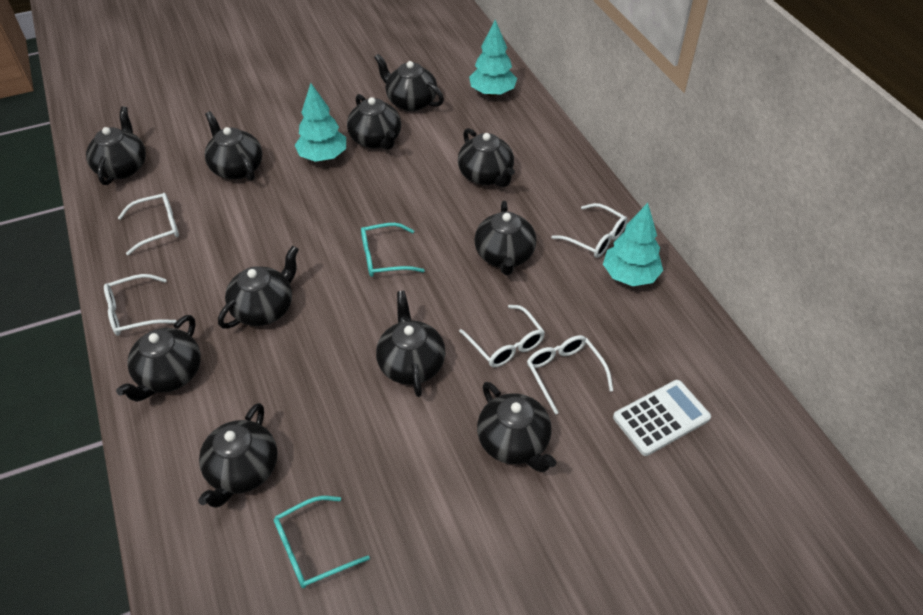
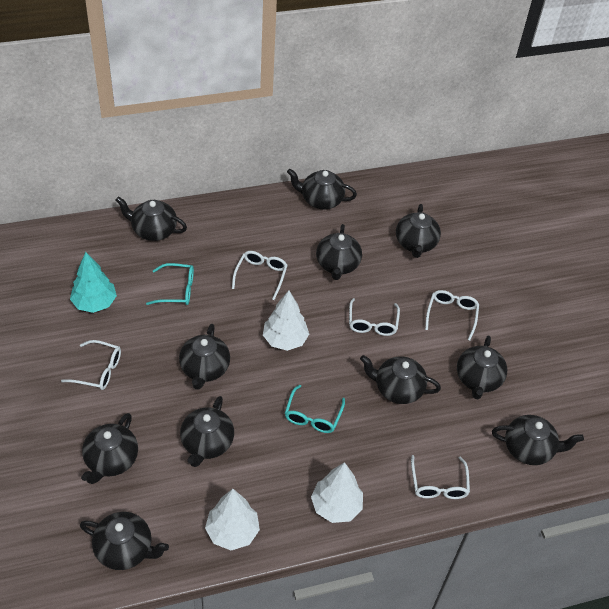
turquoise tree: 3 -> 1
white calculator: 1 -> 0
white tree: 0 -> 3

